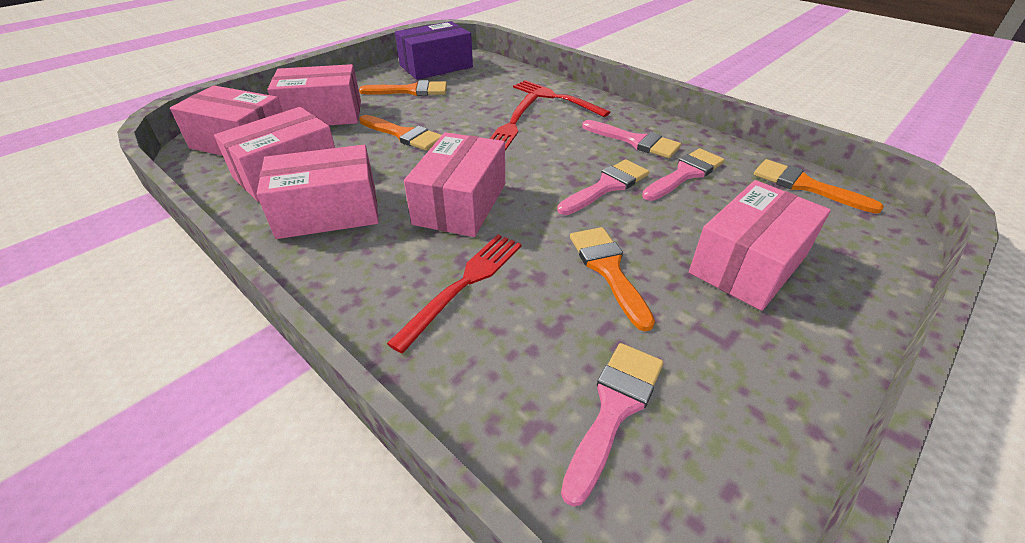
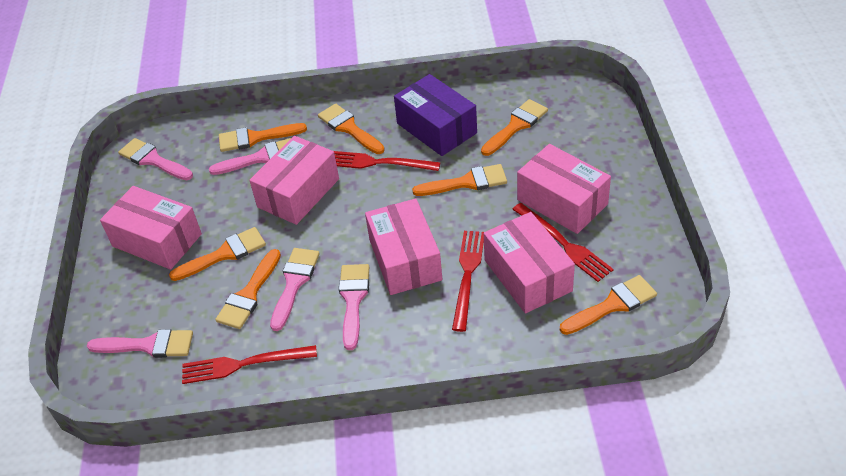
orange brush: 4 -> 7
pink box: 6 -> 5
pink brush: 4 -> 5
red fork: 3 -> 4

